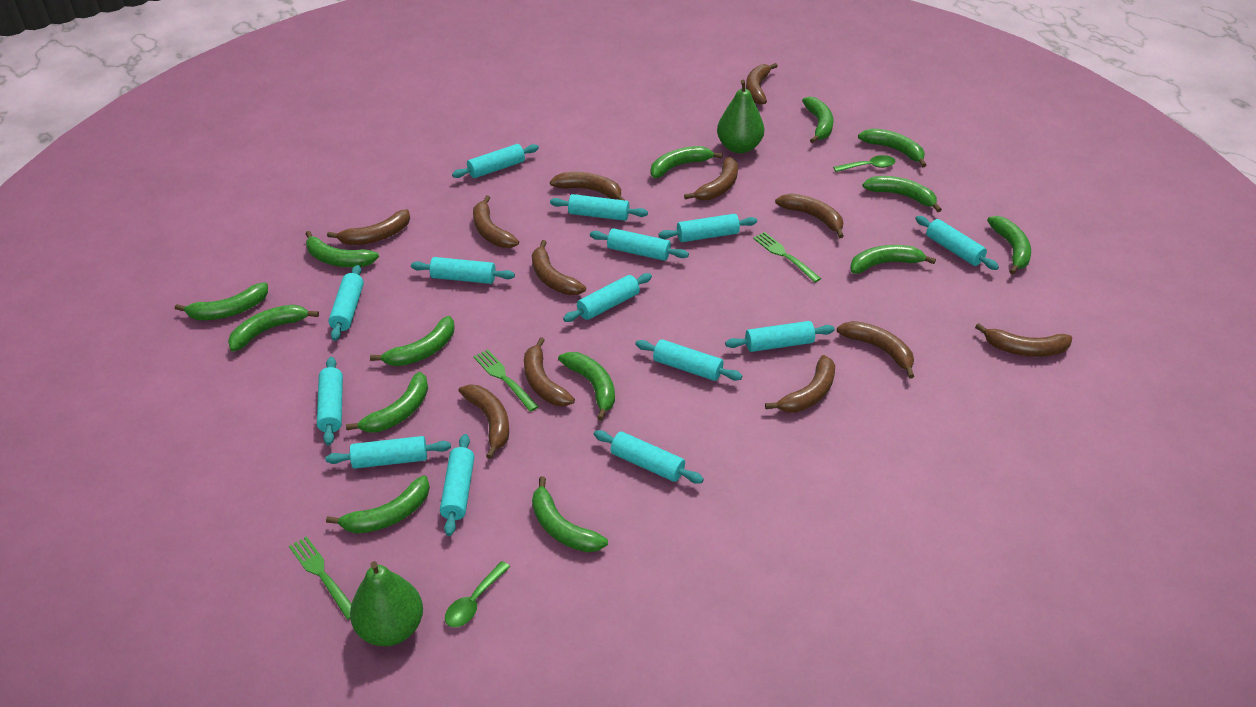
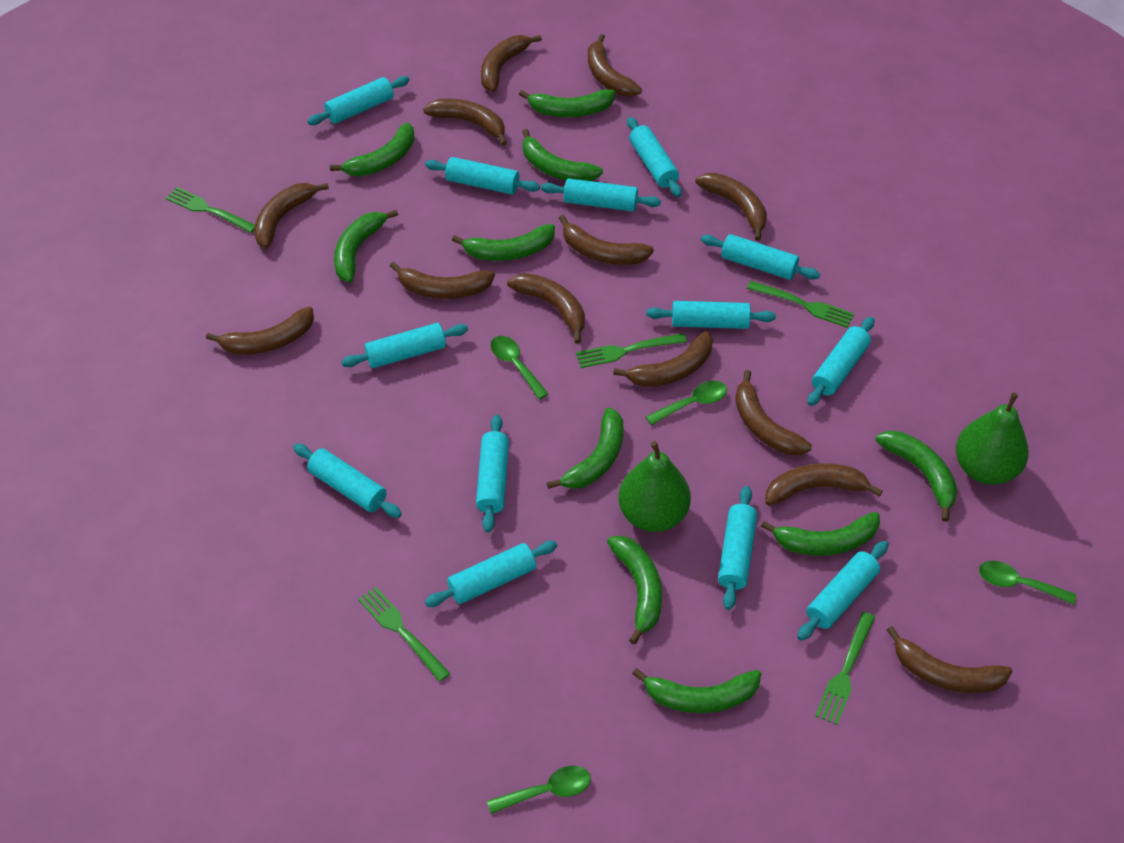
brown banana: 12 -> 13
green banana: 14 -> 10
green fork: 3 -> 5
green spoon: 2 -> 4
turquoise rolling pin: 14 -> 13

